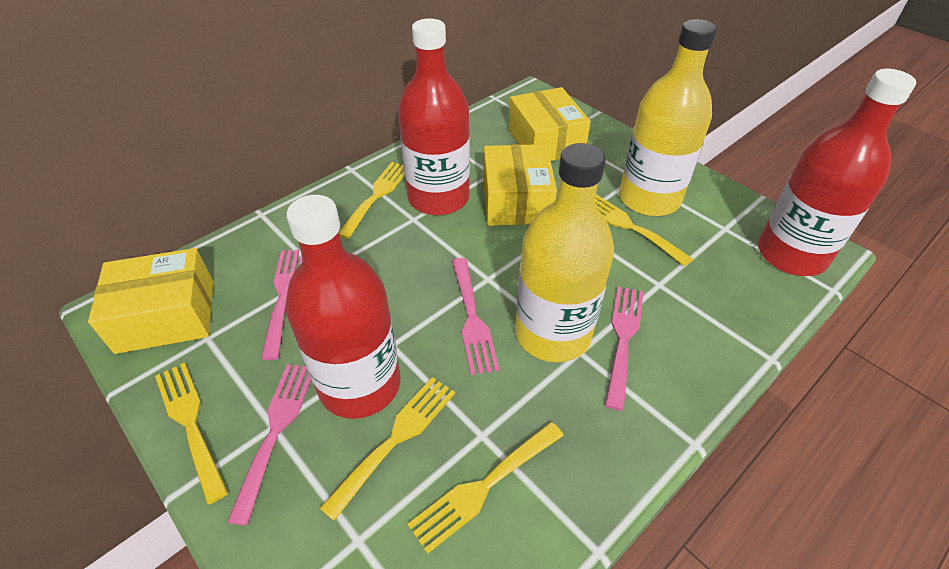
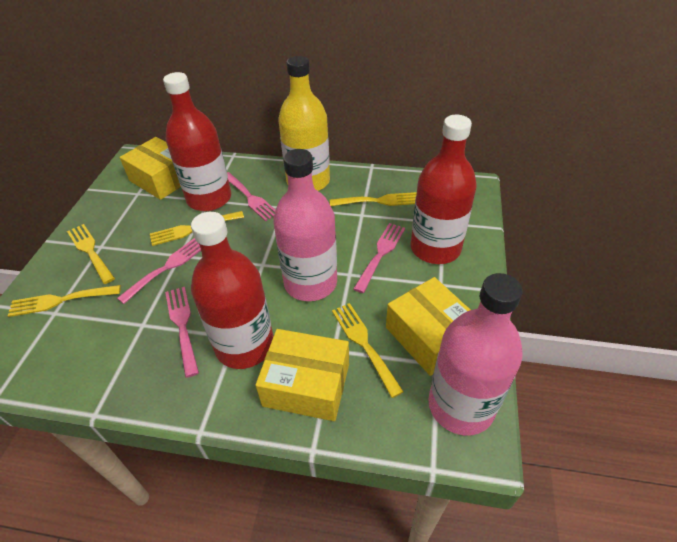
pink bottle: 0 -> 2
yellow bottle: 2 -> 1

